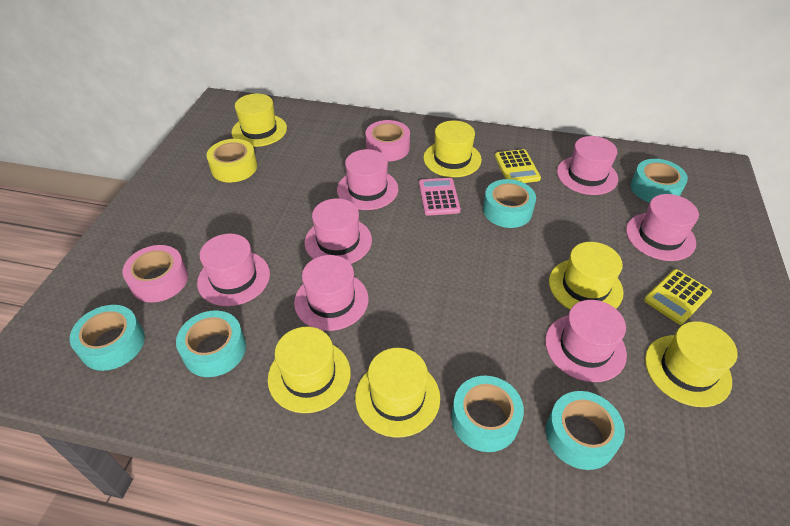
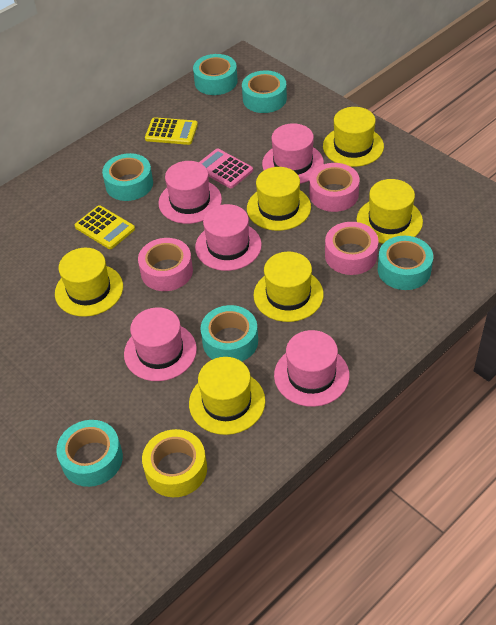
pink hat: 7 -> 5
pink tape: 2 -> 3

